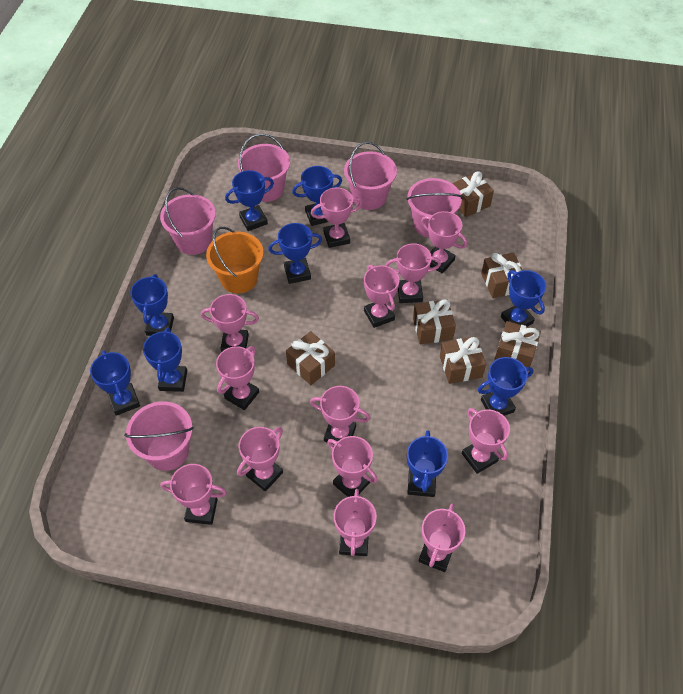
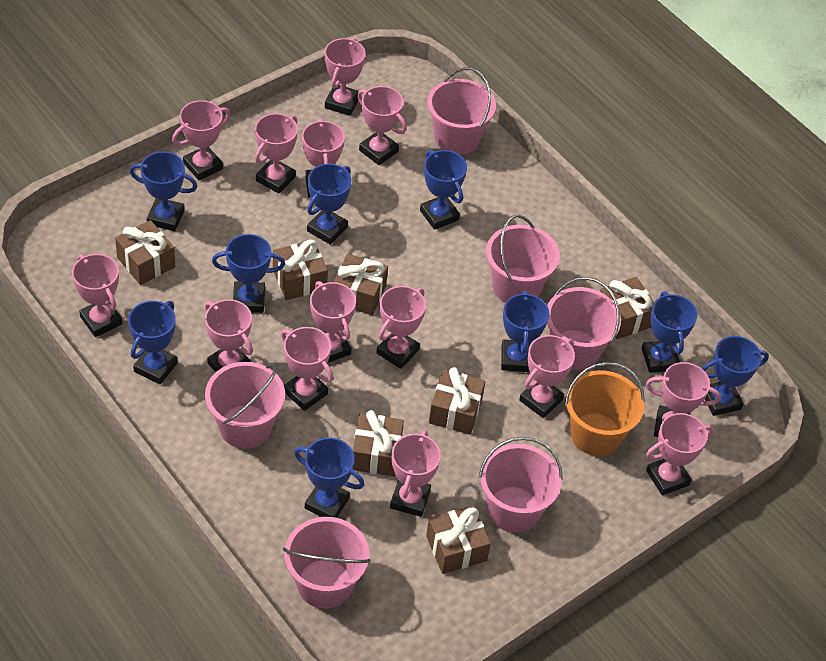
brown gift: 6 -> 7
pink bucket: 5 -> 6
pink trophy: 13 -> 14

